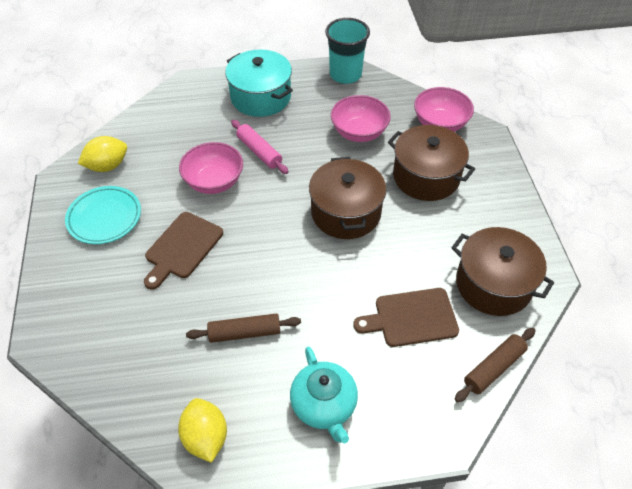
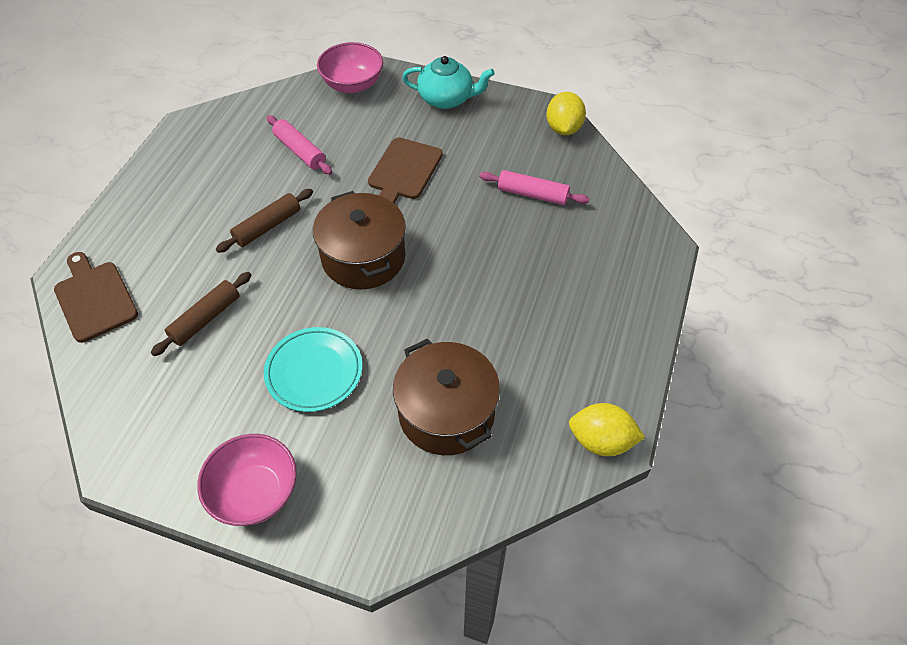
brown pot: 3 -> 2
pink bowl: 3 -> 2
pink rolling pin: 1 -> 2
turquoise cup: 1 -> 0
turquoise pot: 1 -> 0

